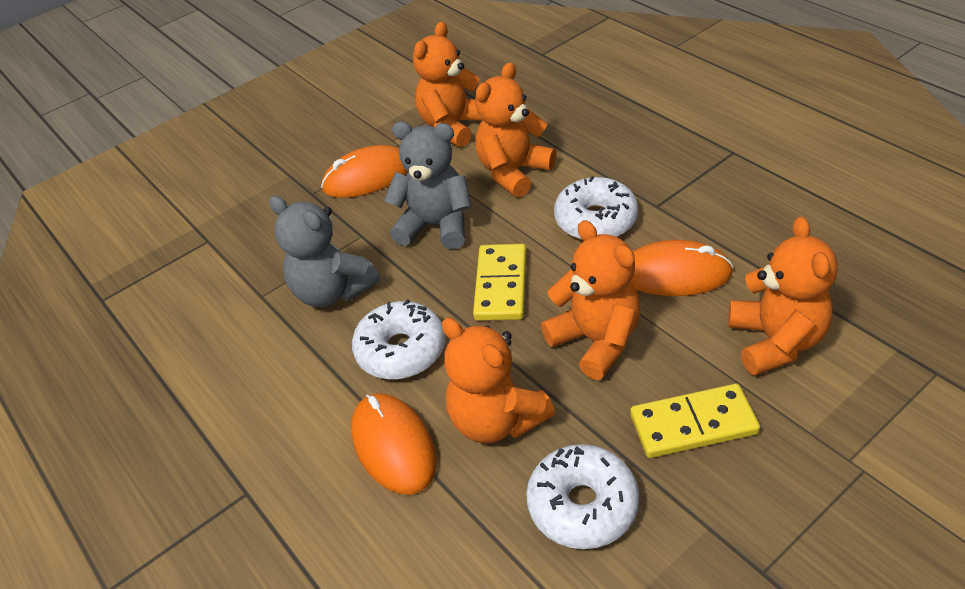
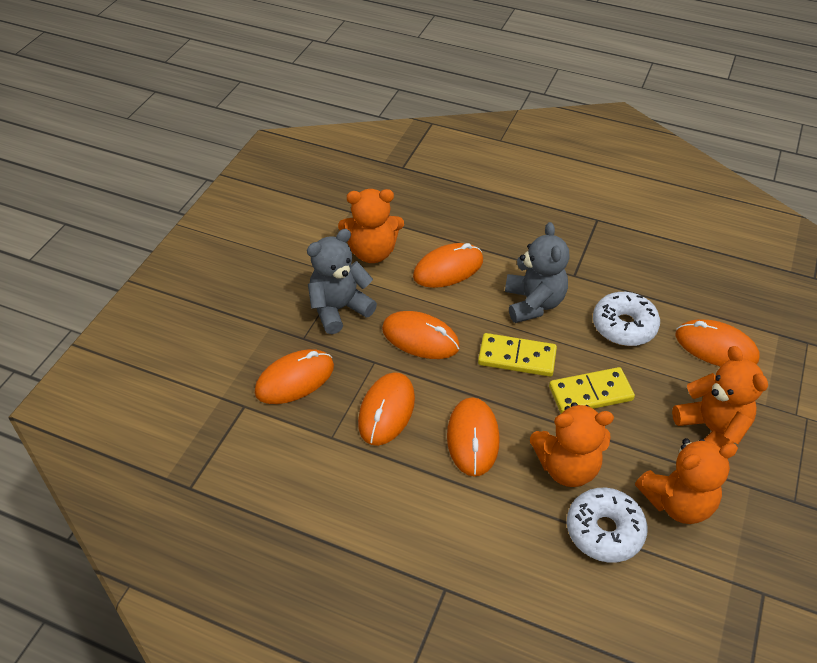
orange mouse: 3 -> 6
orange teddy bear: 5 -> 4
white donut: 3 -> 2

